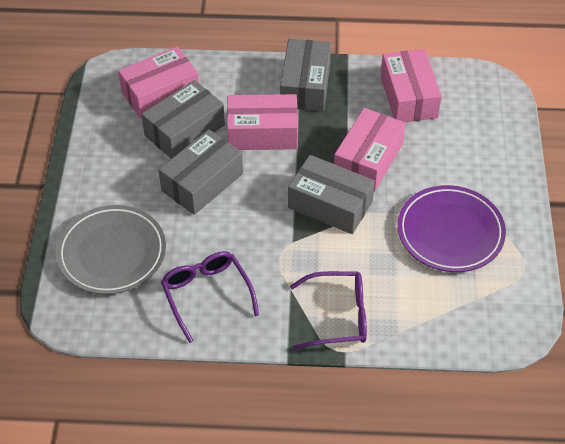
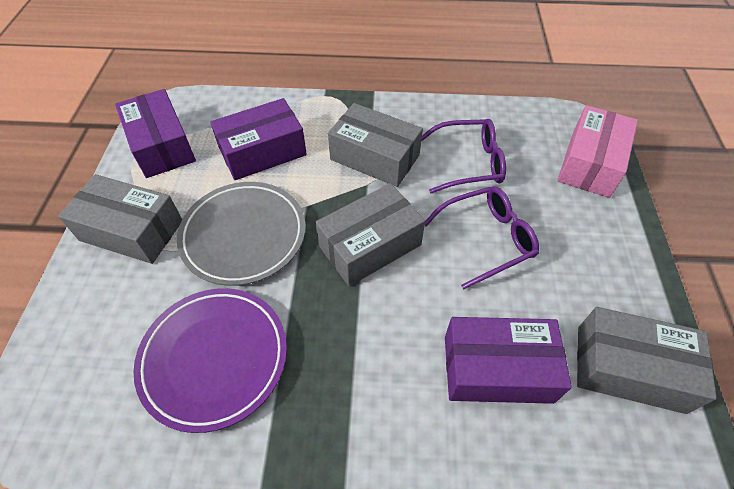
pink box: 4 -> 1
purple box: 0 -> 3

